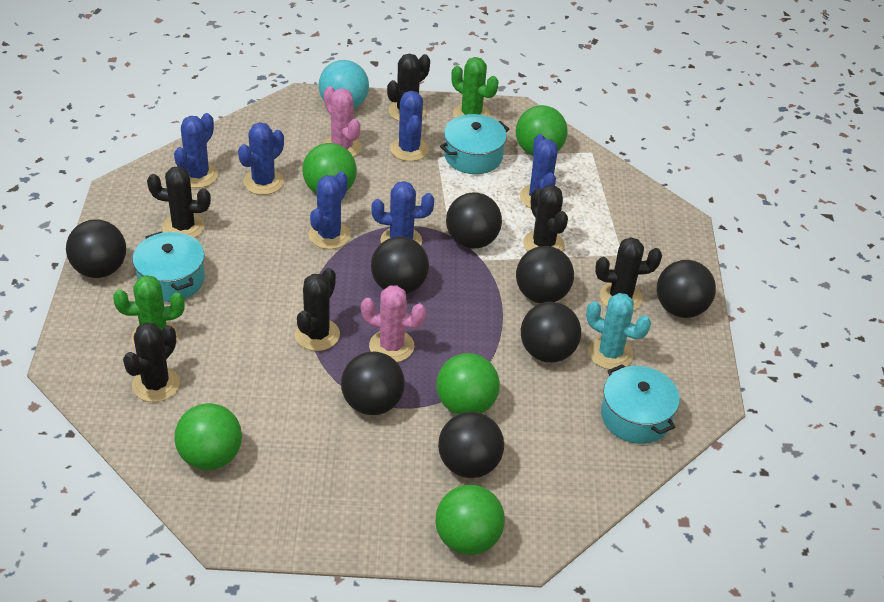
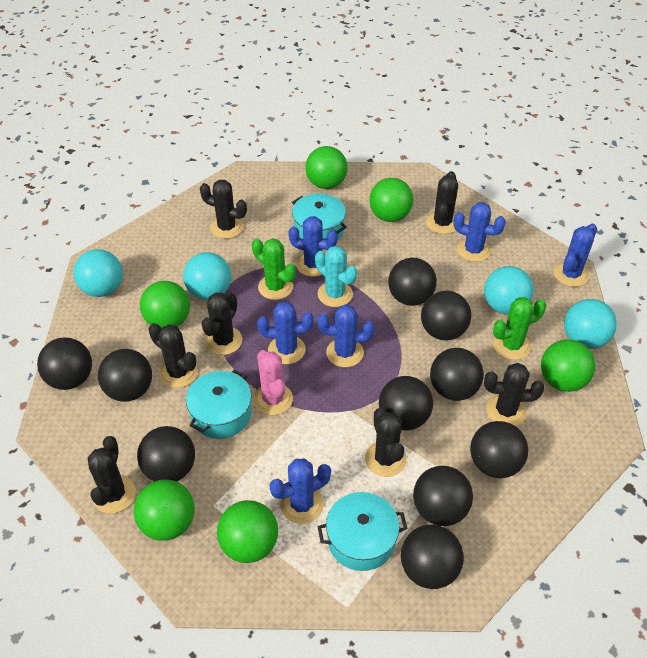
black ball: 8 -> 10
black cactus: 6 -> 7
green ball: 5 -> 6
pink cactus: 2 -> 1
turquoise ball: 1 -> 4

